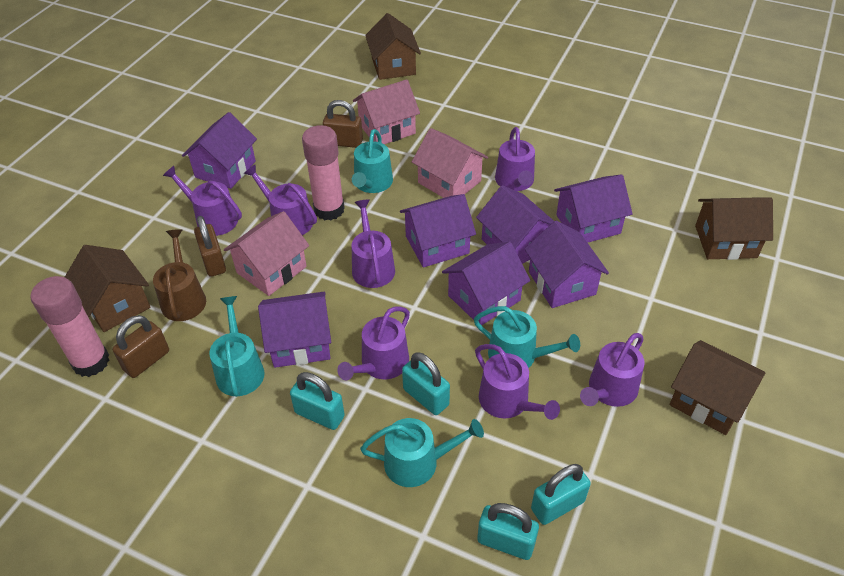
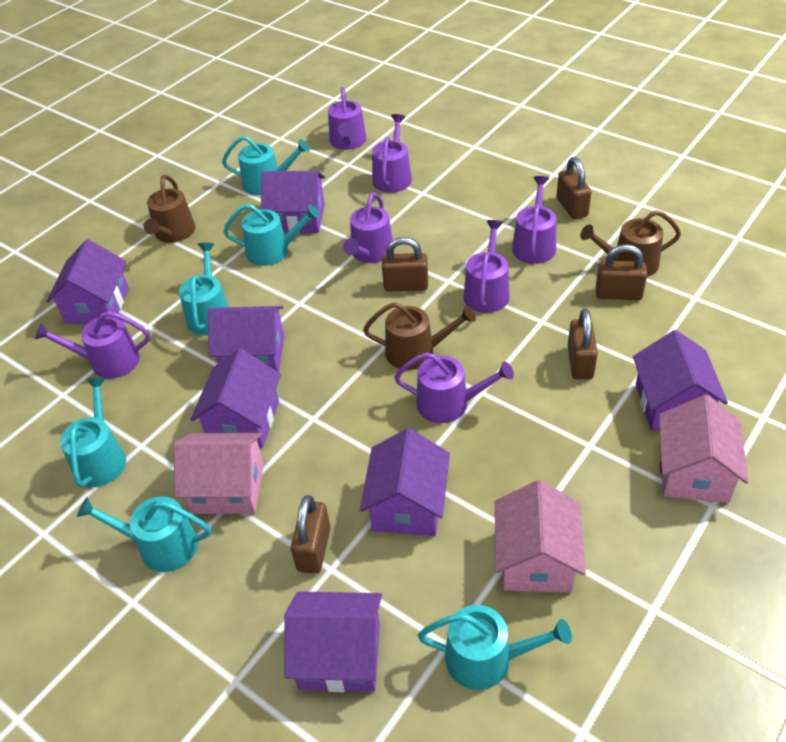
brown house: 4 -> 0
brown padlock: 3 -> 5
brown watering can: 1 -> 3
pink glue stick: 2 -> 0
turquoise padlock: 4 -> 0
turquoise watering can: 4 -> 6

